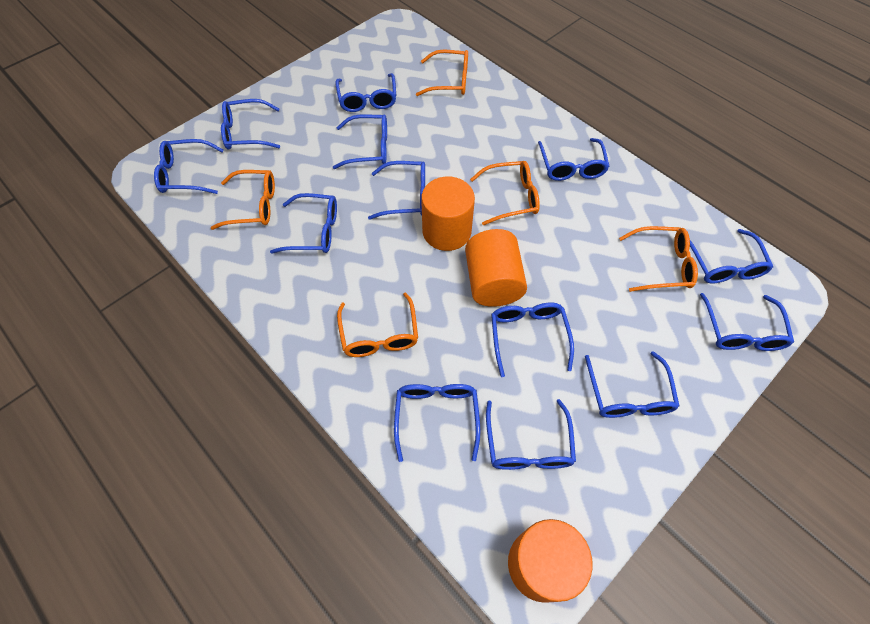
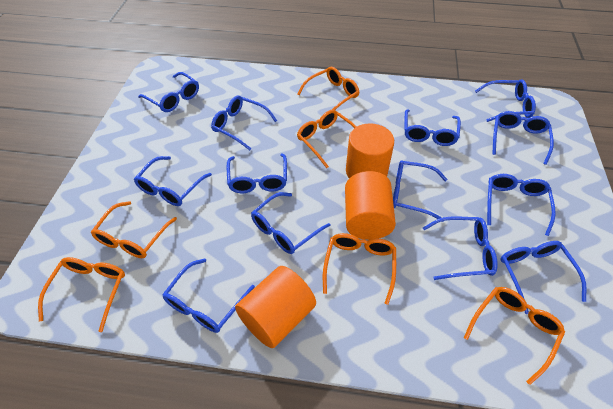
orange glasses: 5 -> 6

